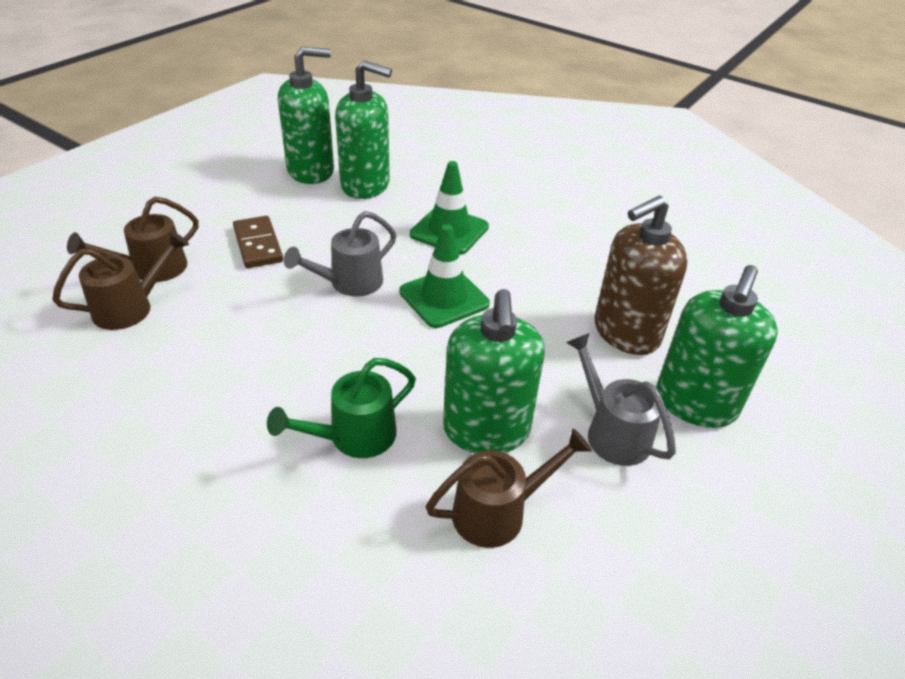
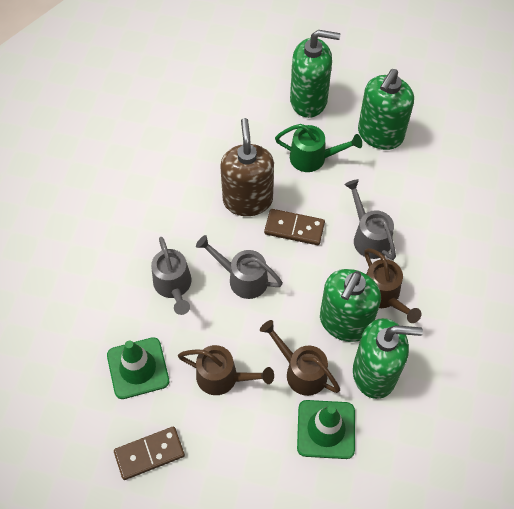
brown domino: 1 -> 2
grey watering can: 2 -> 3

